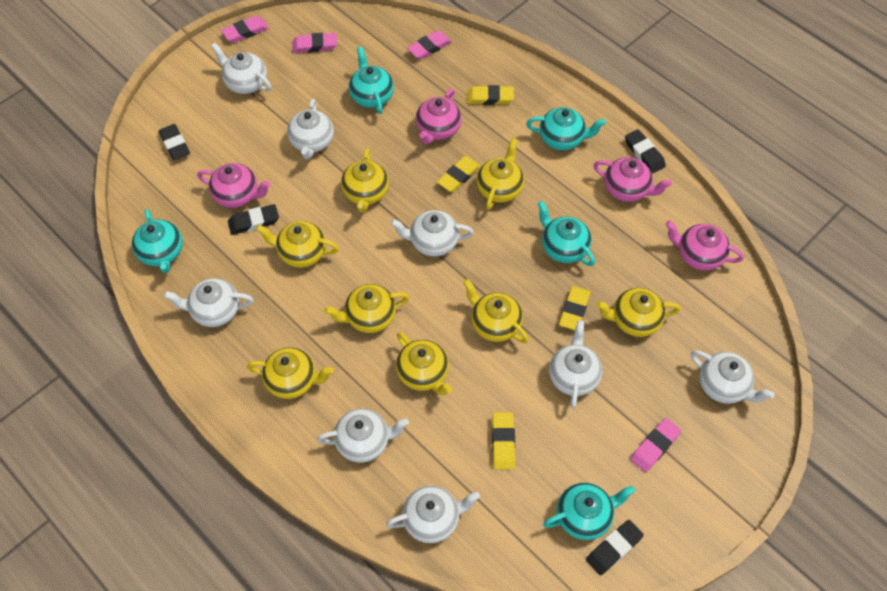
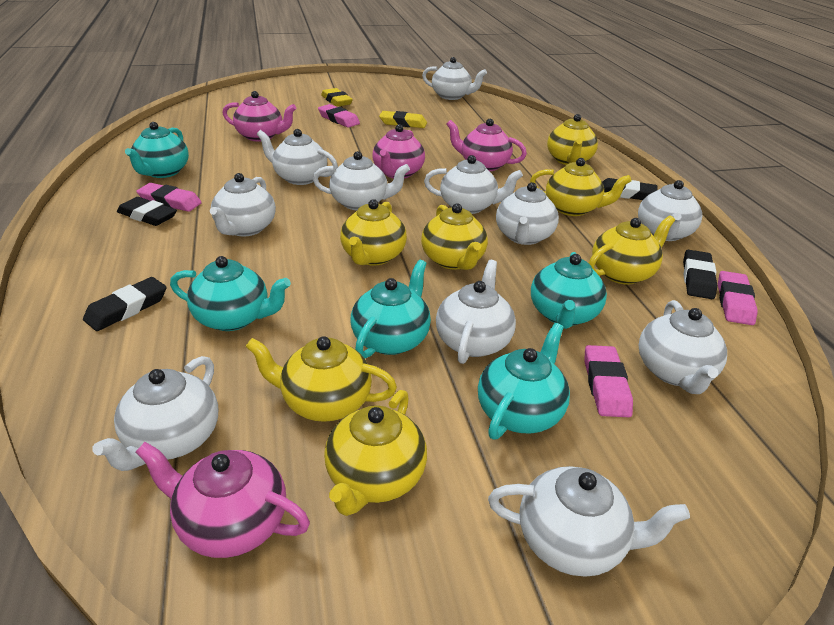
white teapot: 8 -> 11
yellow eraser: 4 -> 2
yellow teapot: 8 -> 7

